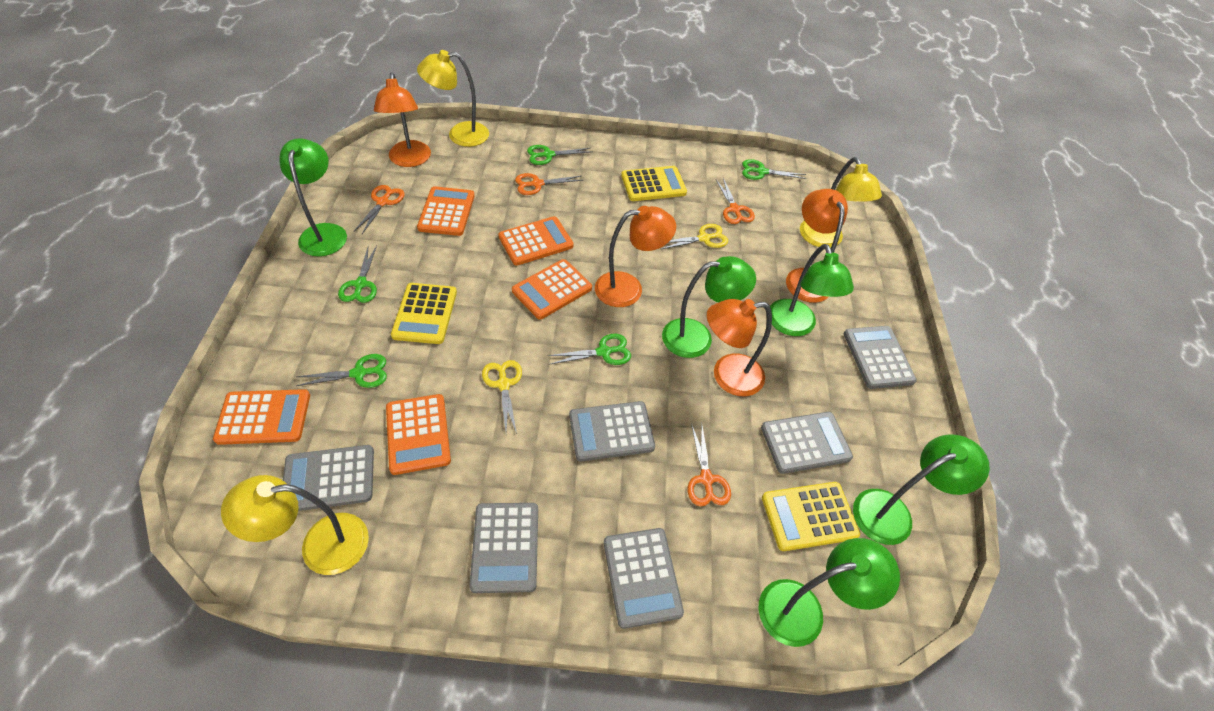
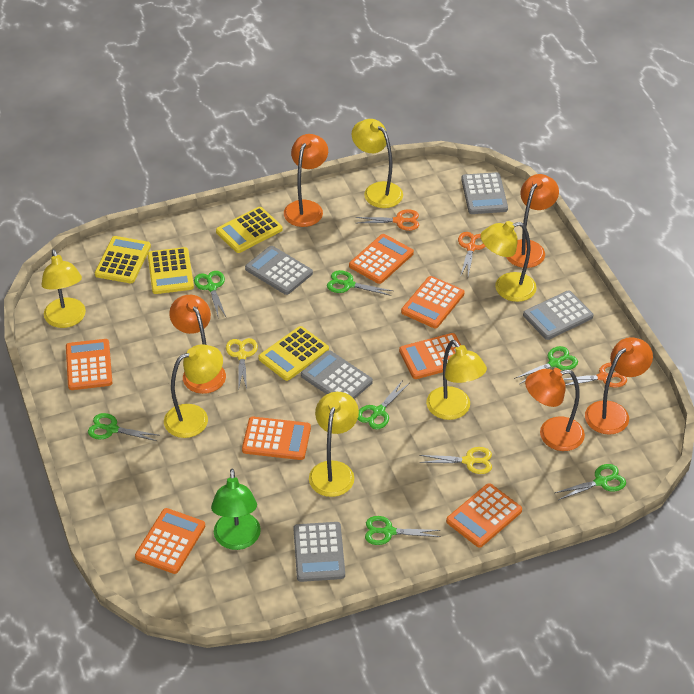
green lamp: 5 -> 1
green scissors: 5 -> 7
grey calculator: 6 -> 5
orange calculator: 5 -> 7
orange lamp: 4 -> 5
orange scissors: 4 -> 3
yellow calculator: 3 -> 4
yellow lamp: 3 -> 6

